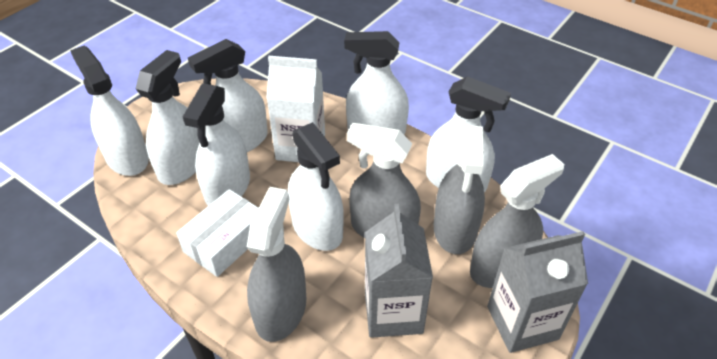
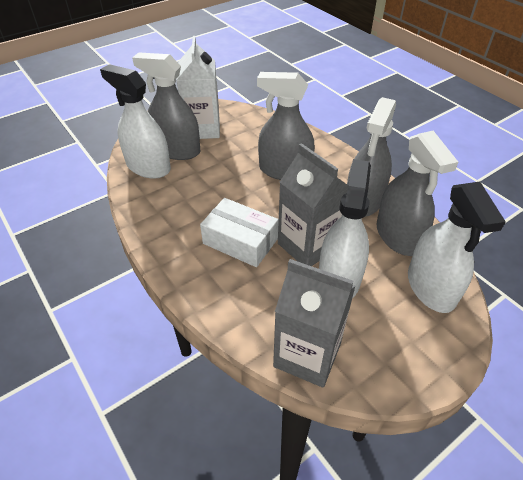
white spray bottle: 7 -> 3

